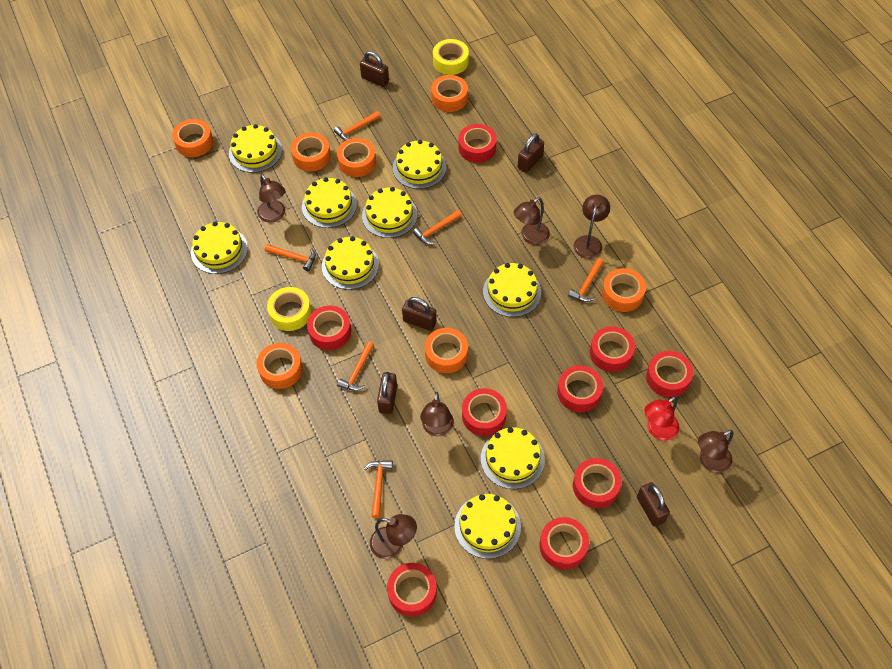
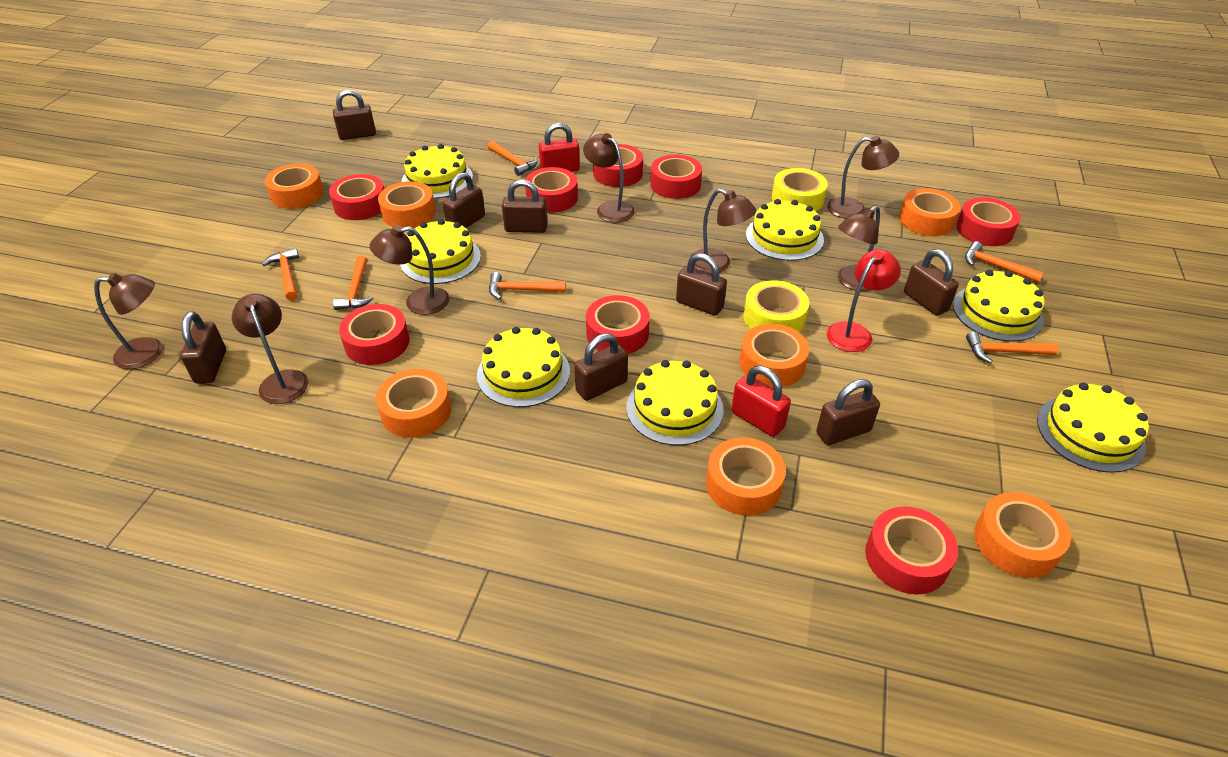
brown lamp: 6 -> 7
brown padlock: 5 -> 8
red padlock: 0 -> 2
red tape: 9 -> 8
yellow cake: 9 -> 7

